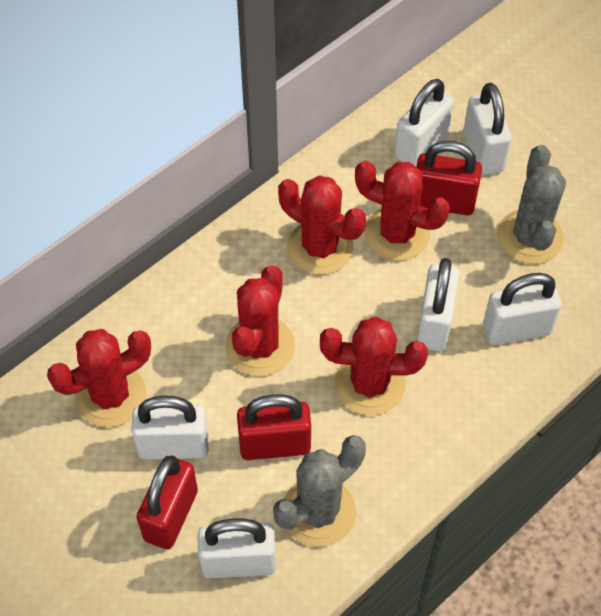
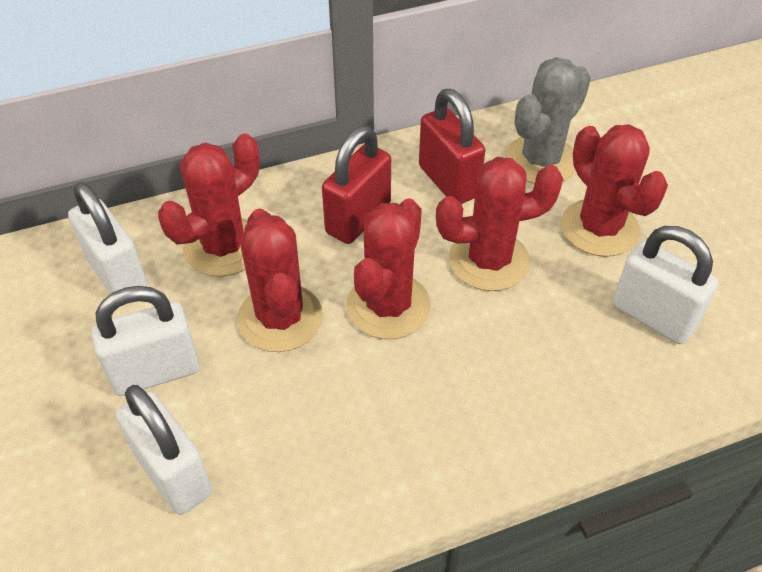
grey cactus: 2 -> 1
red padlock: 3 -> 2
white padlock: 6 -> 4

